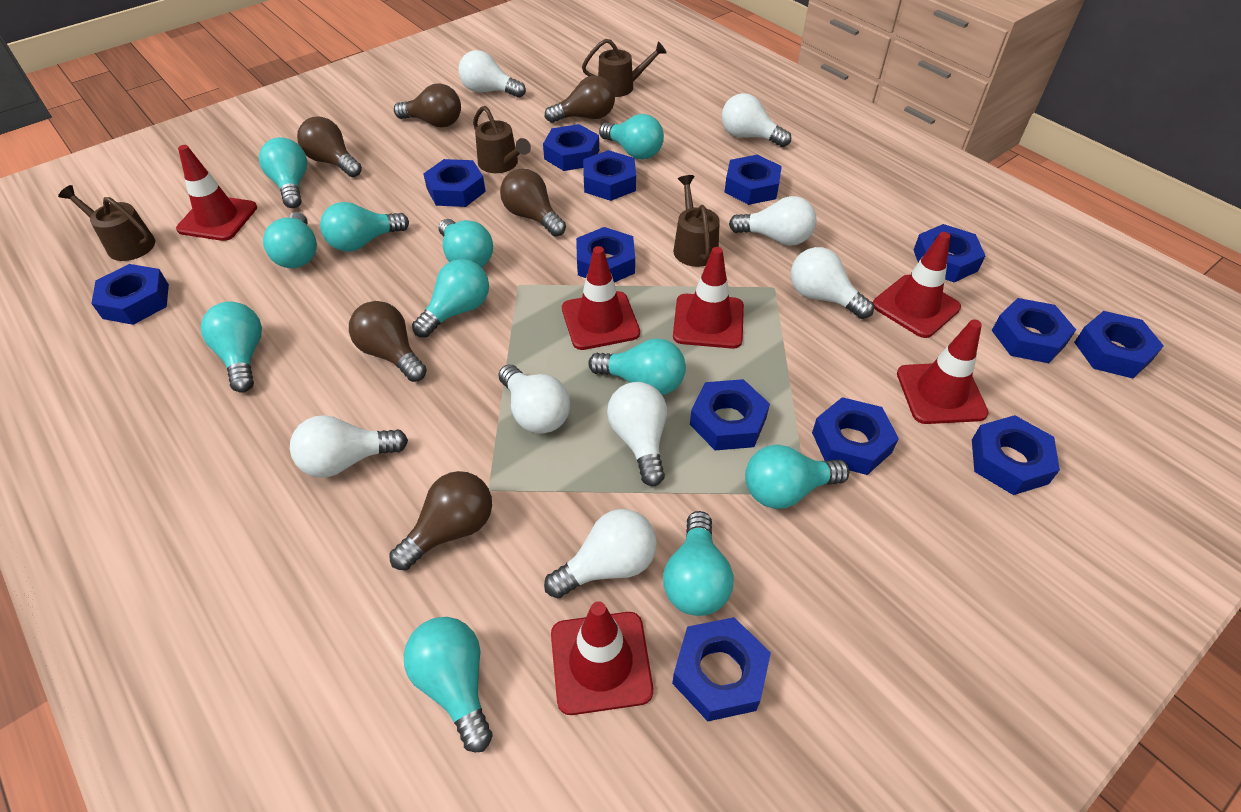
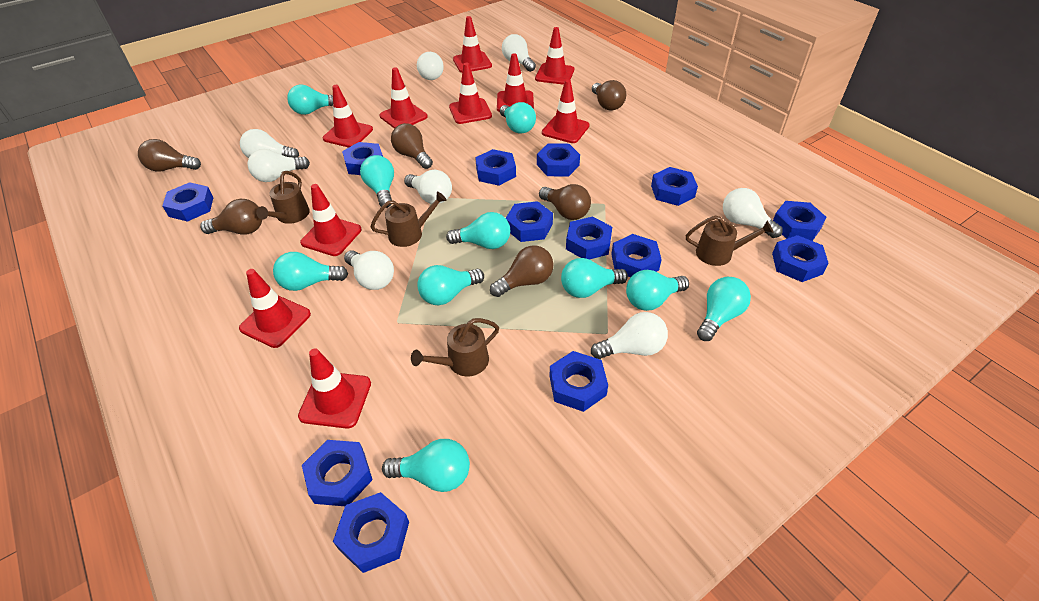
red traffic cone: 6 -> 10
turquoise light bulb: 11 -> 10

